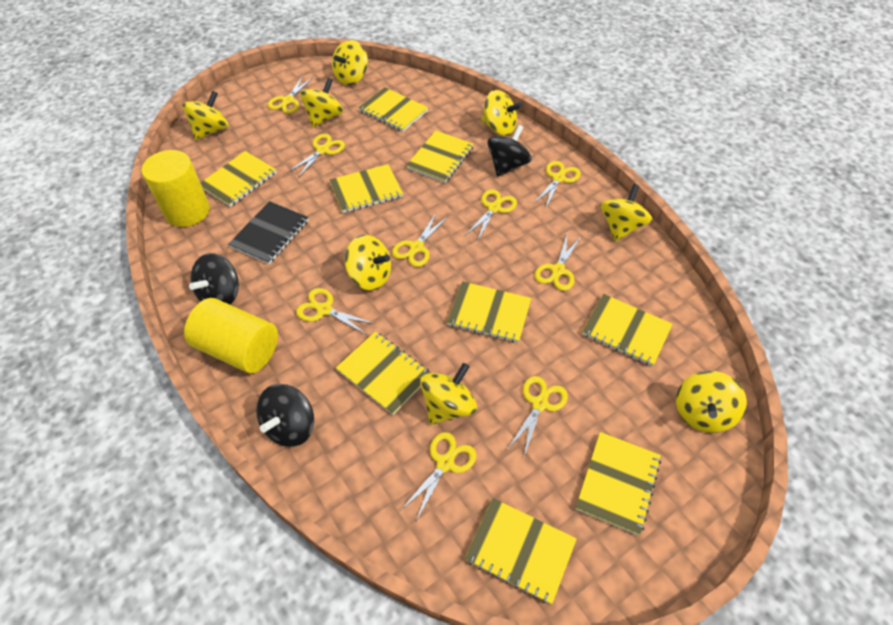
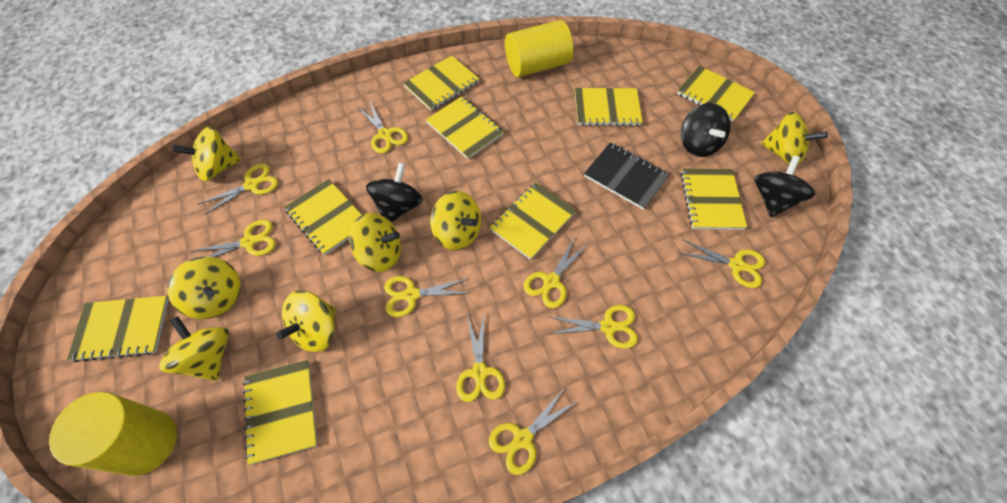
yellow spinning top: 8 -> 7

